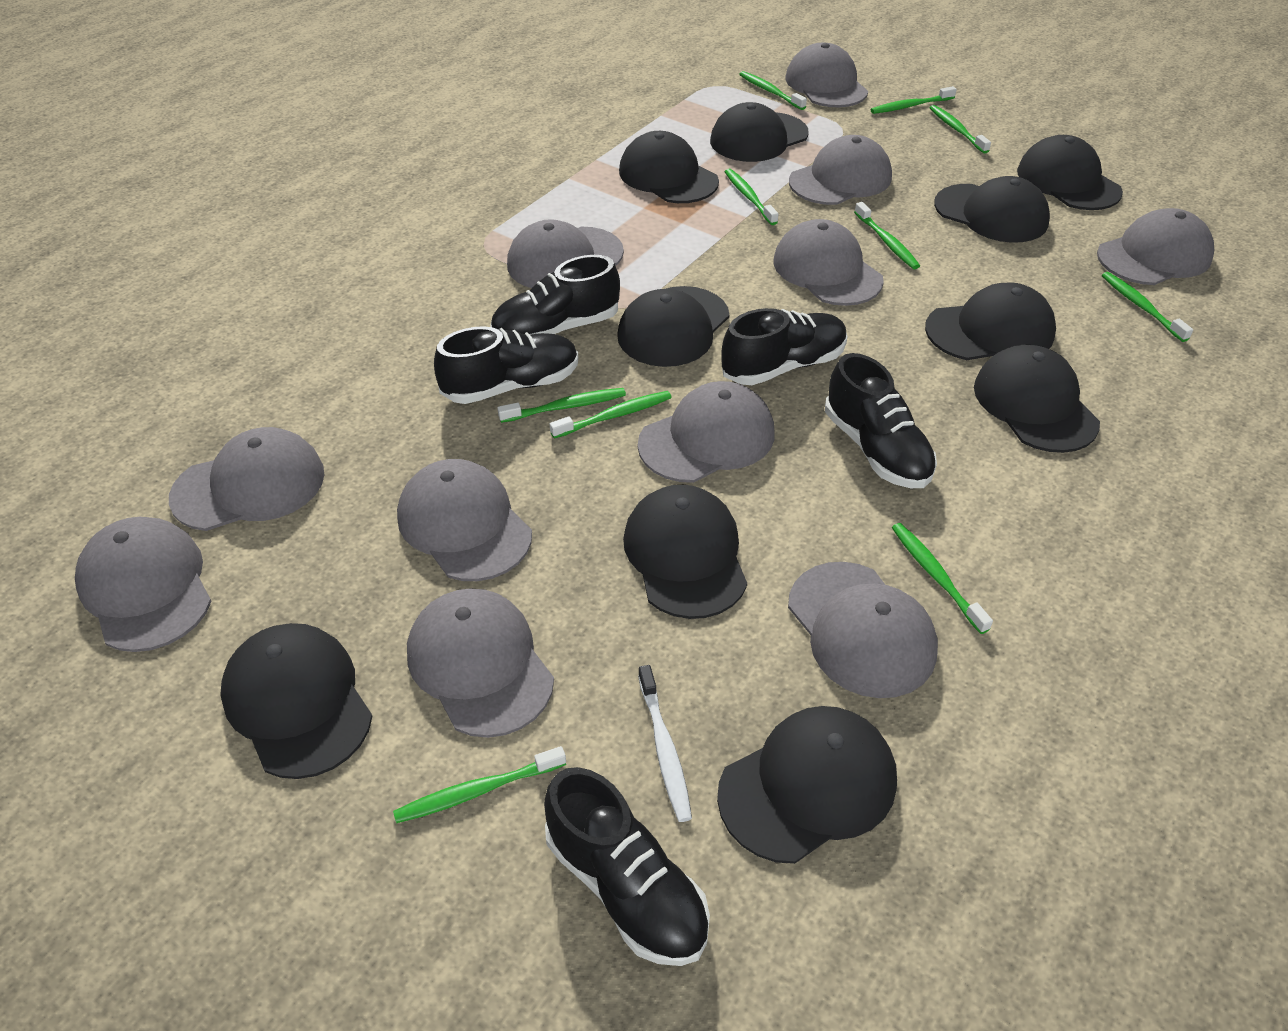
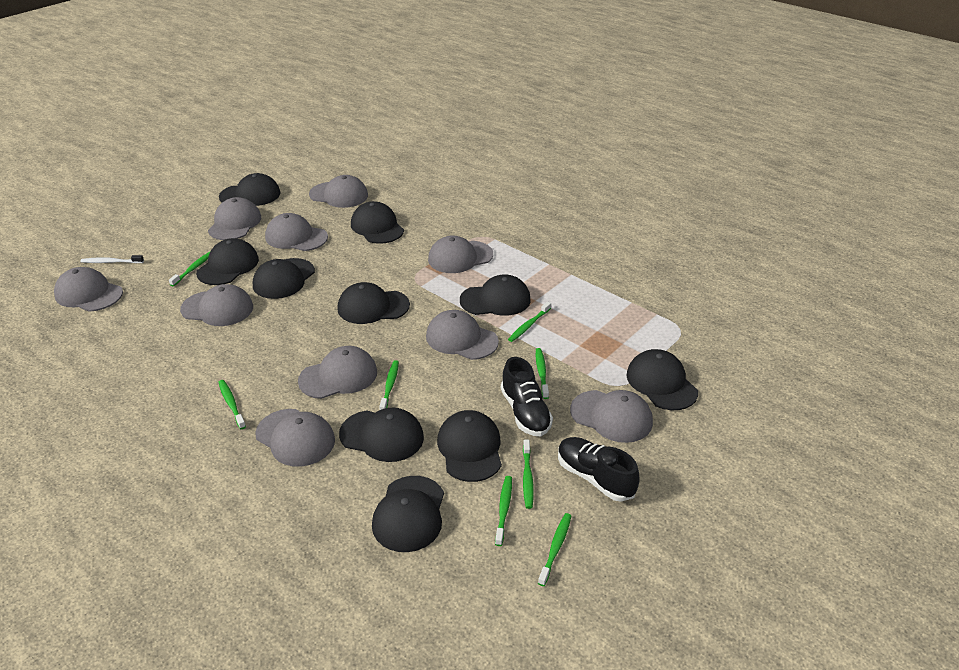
black shoe: 5 -> 2
green toothbrush: 10 -> 8
grey cap: 11 -> 10

